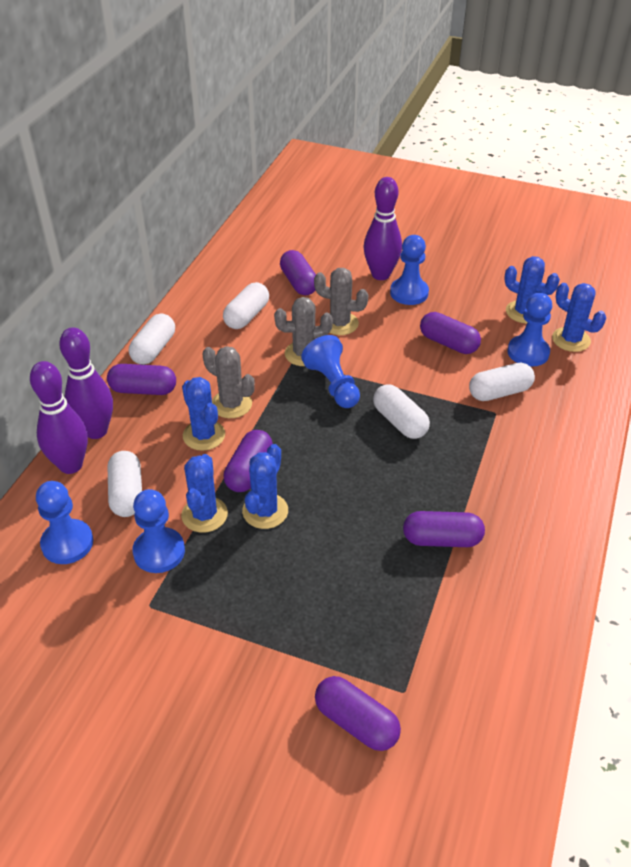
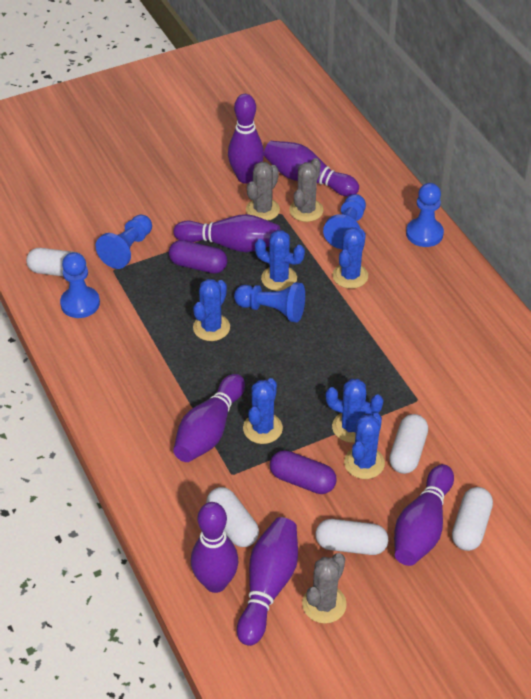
blue cactus: 5 -> 6
purple bowling pin: 3 -> 7
purple capsule: 6 -> 2

